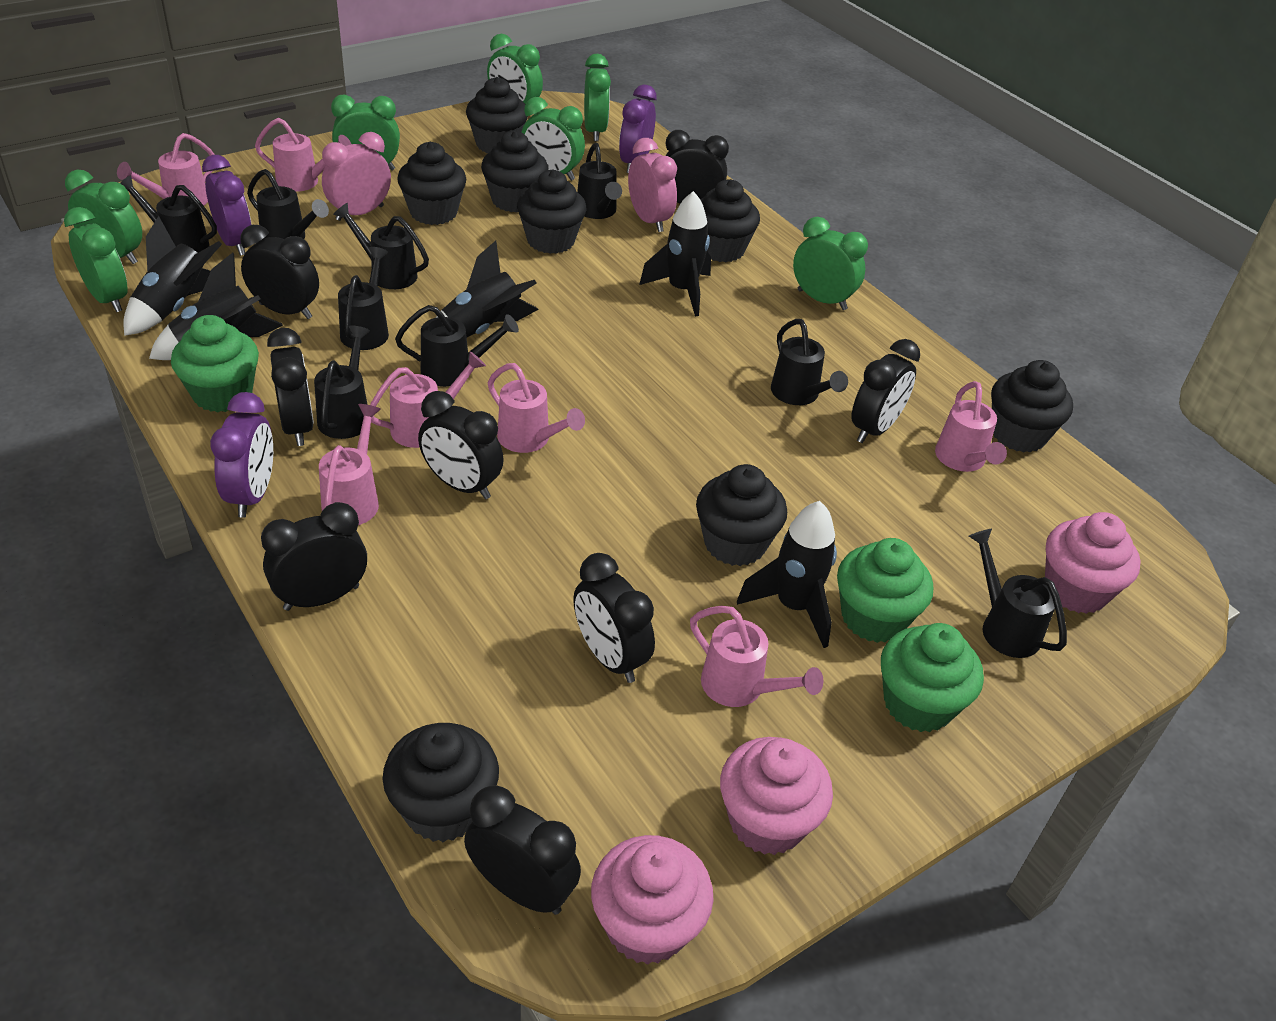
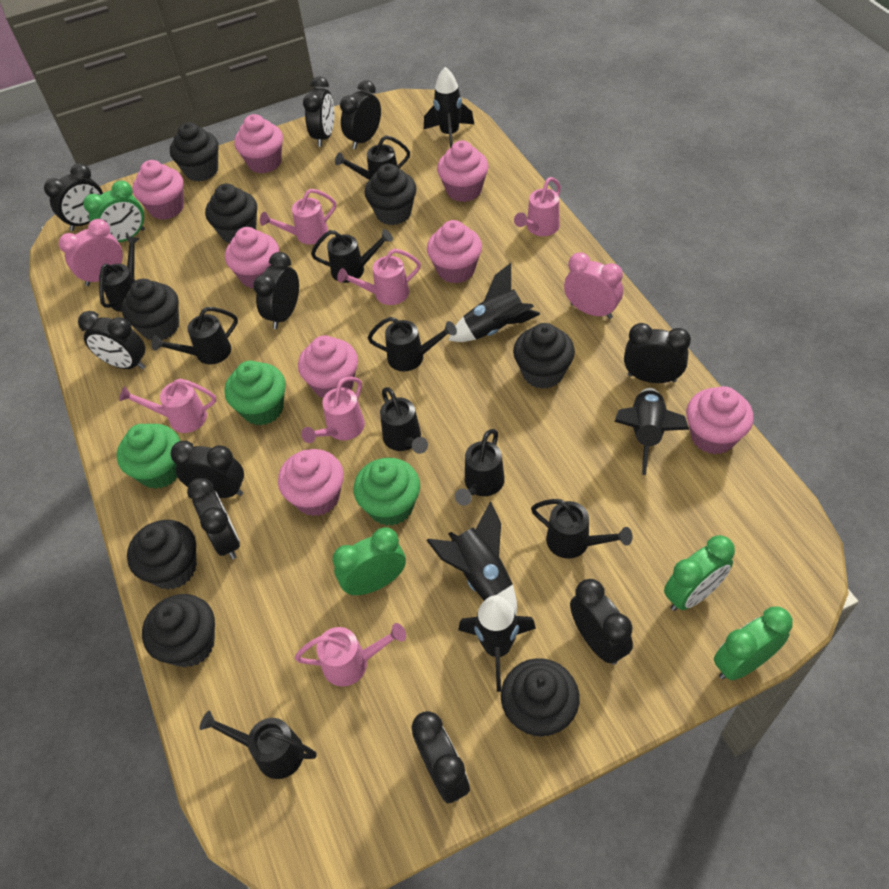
black clock: 8 -> 10
green clock: 7 -> 4
pink cupcake: 3 -> 8
pink watering can: 7 -> 6
purple clock: 3 -> 0

